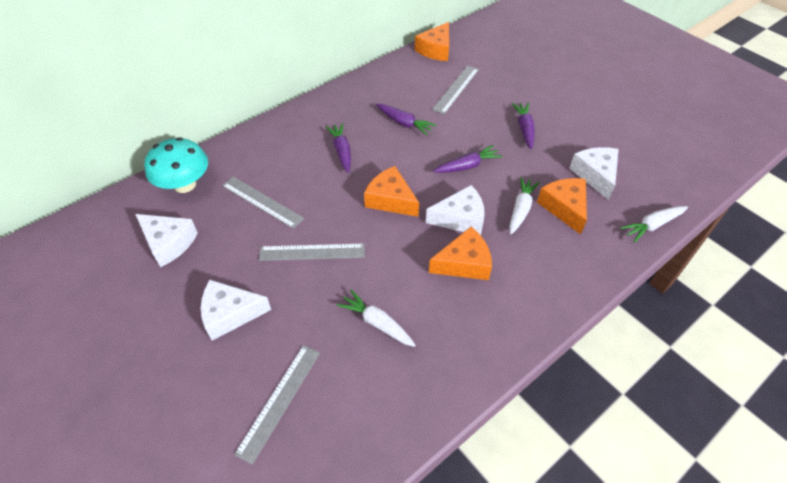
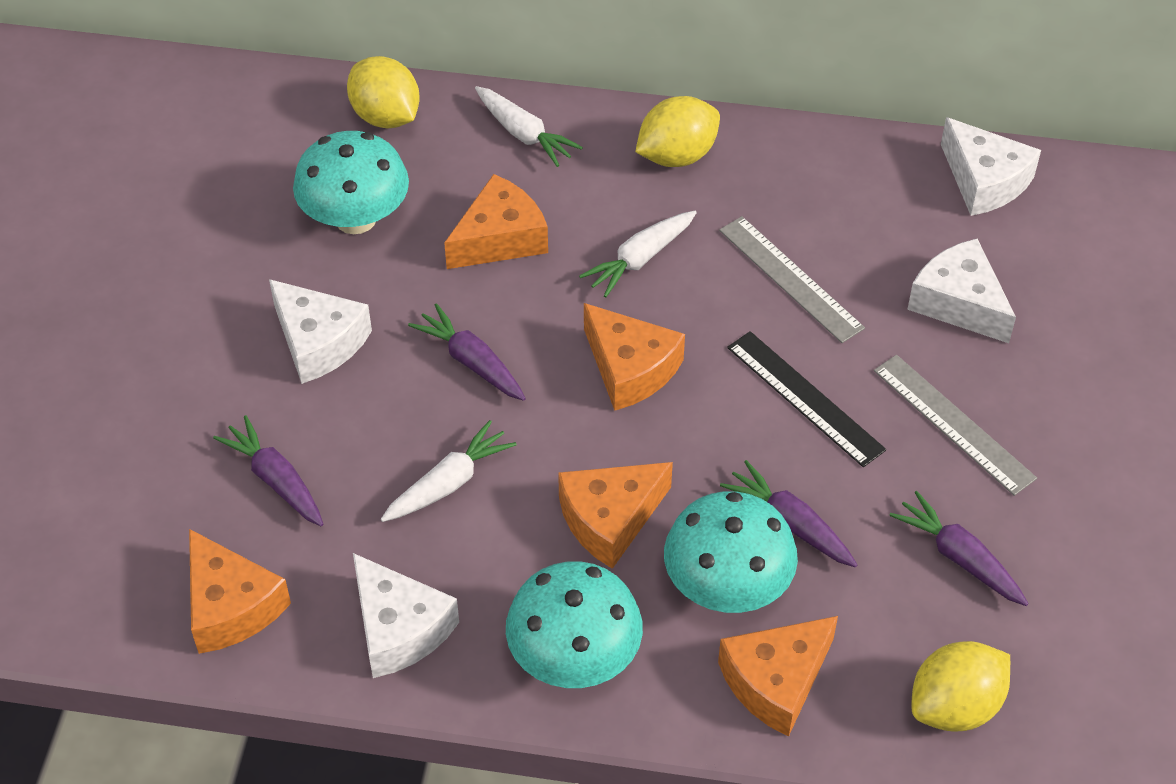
black ruler: 0 -> 1
grey ruler: 4 -> 2
orange cheese: 4 -> 5
turquoise mushroom: 1 -> 3
yellow lemon: 0 -> 3

